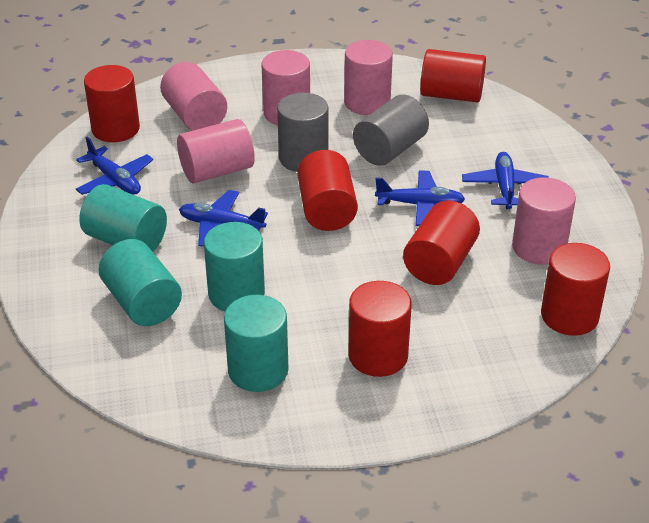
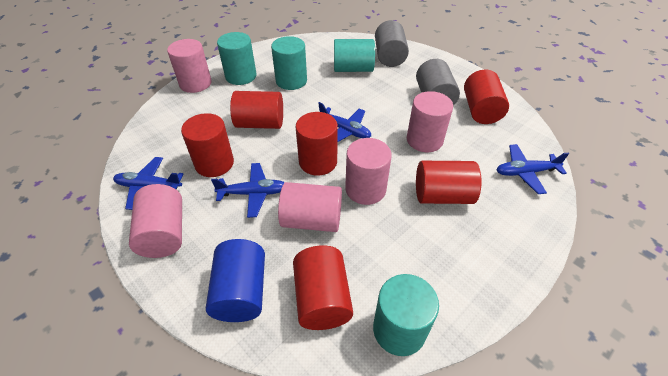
blue cylinder: 0 -> 1

